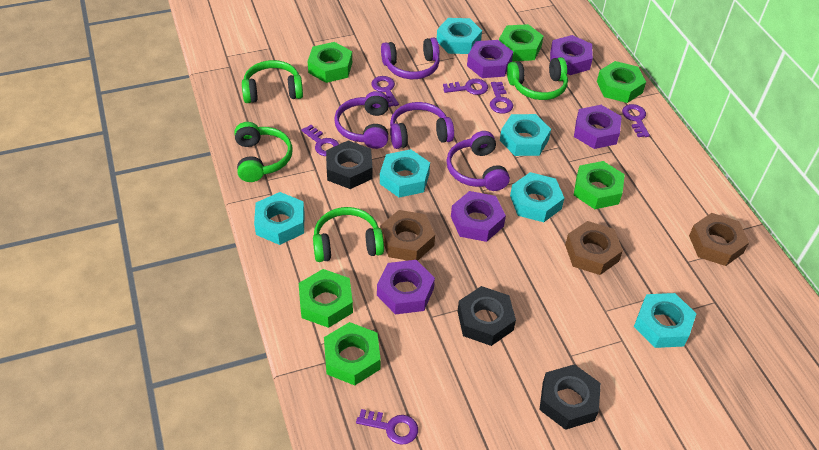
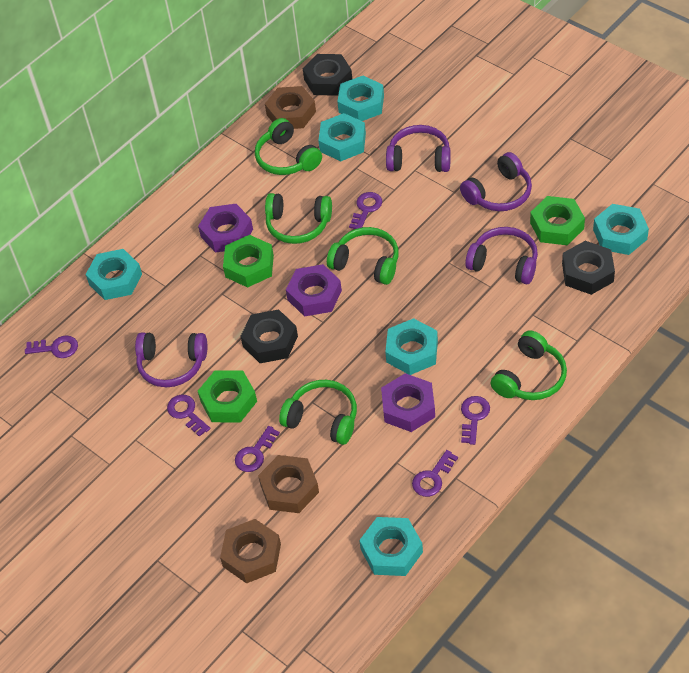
green headphones: 4 -> 5
green nut: 6 -> 3
purple nut: 5 -> 3

